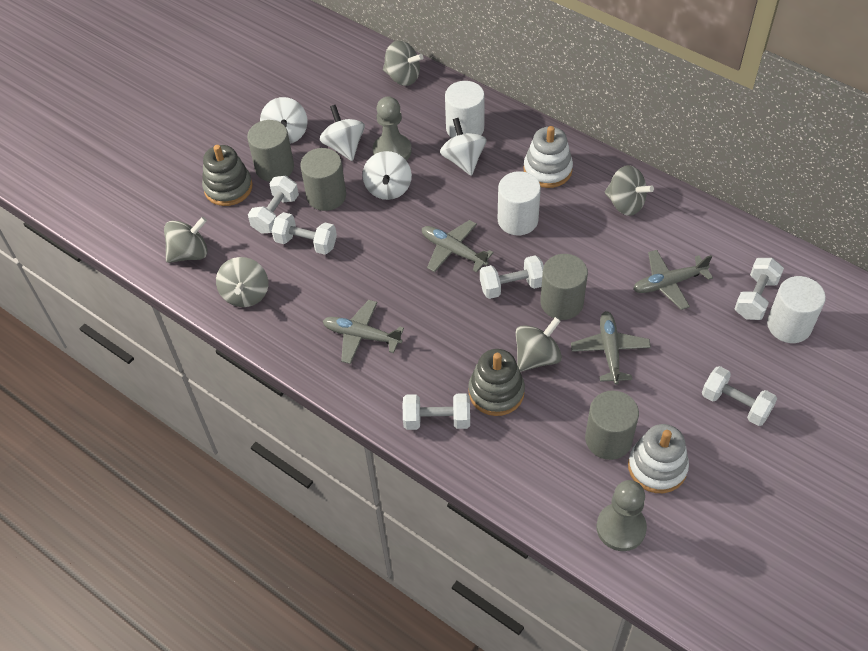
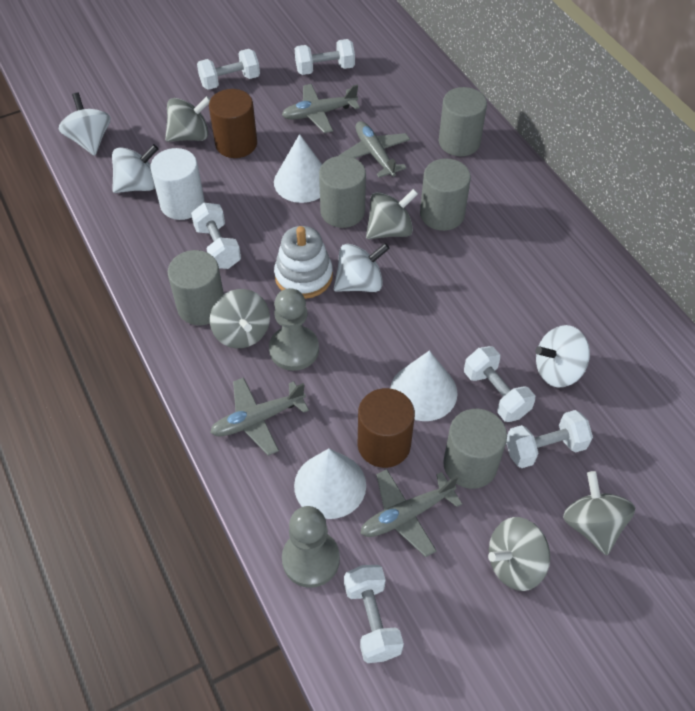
brown cylinder: 0 -> 2
grey cylinder: 4 -> 5
grey stacking toy: 2 -> 0
white cone: 0 -> 3
white cylinder: 3 -> 1
white stacking toy: 2 -> 1

